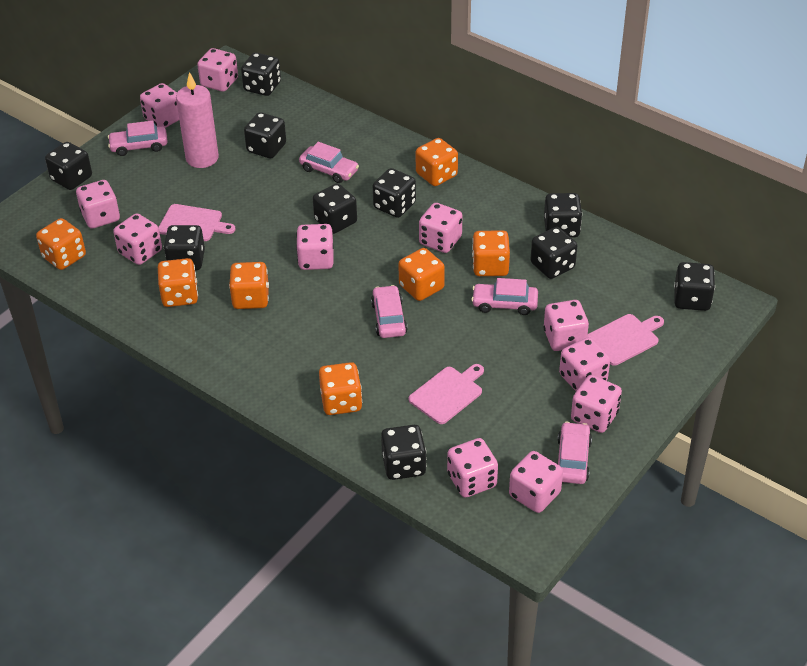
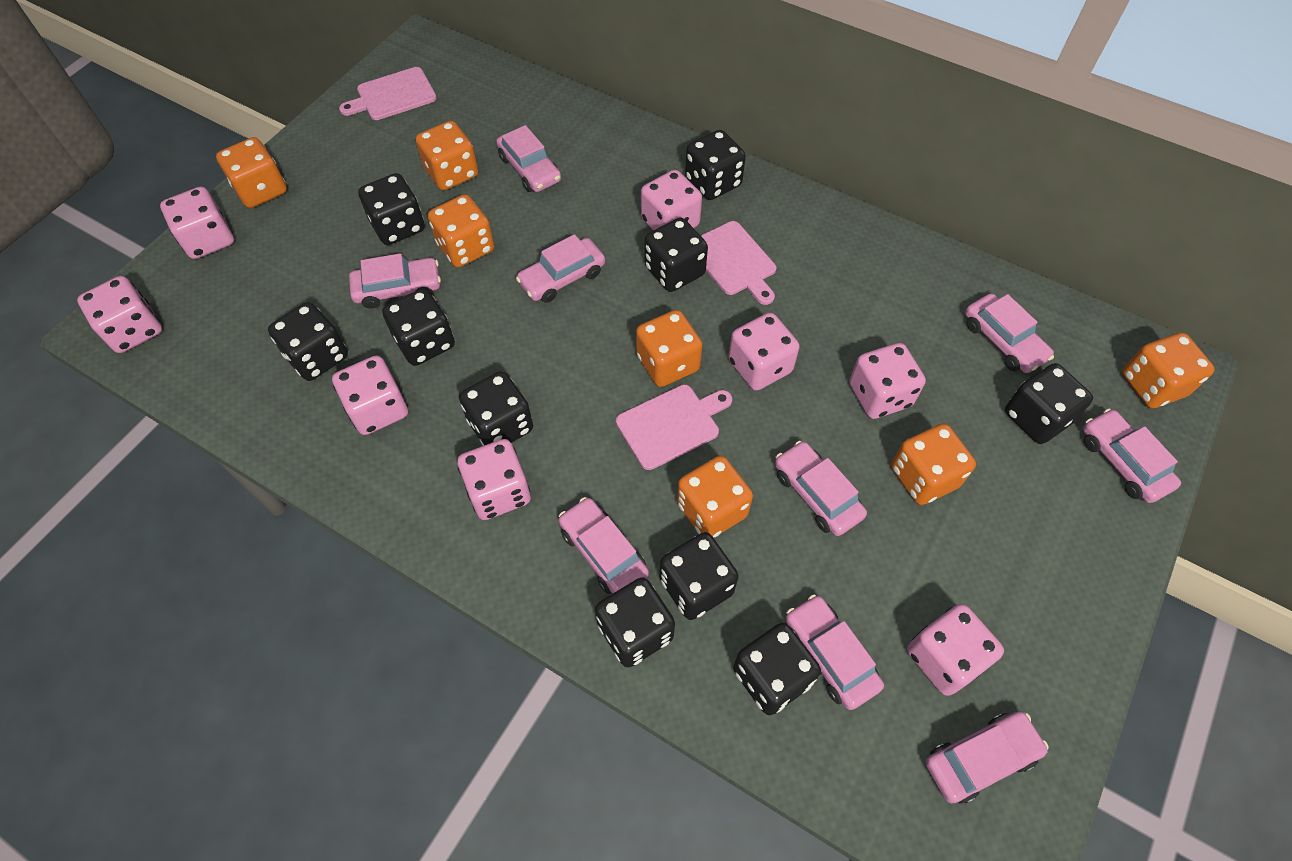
pink candle: 1 -> 0
pink car: 5 -> 9
pink dice: 11 -> 8

